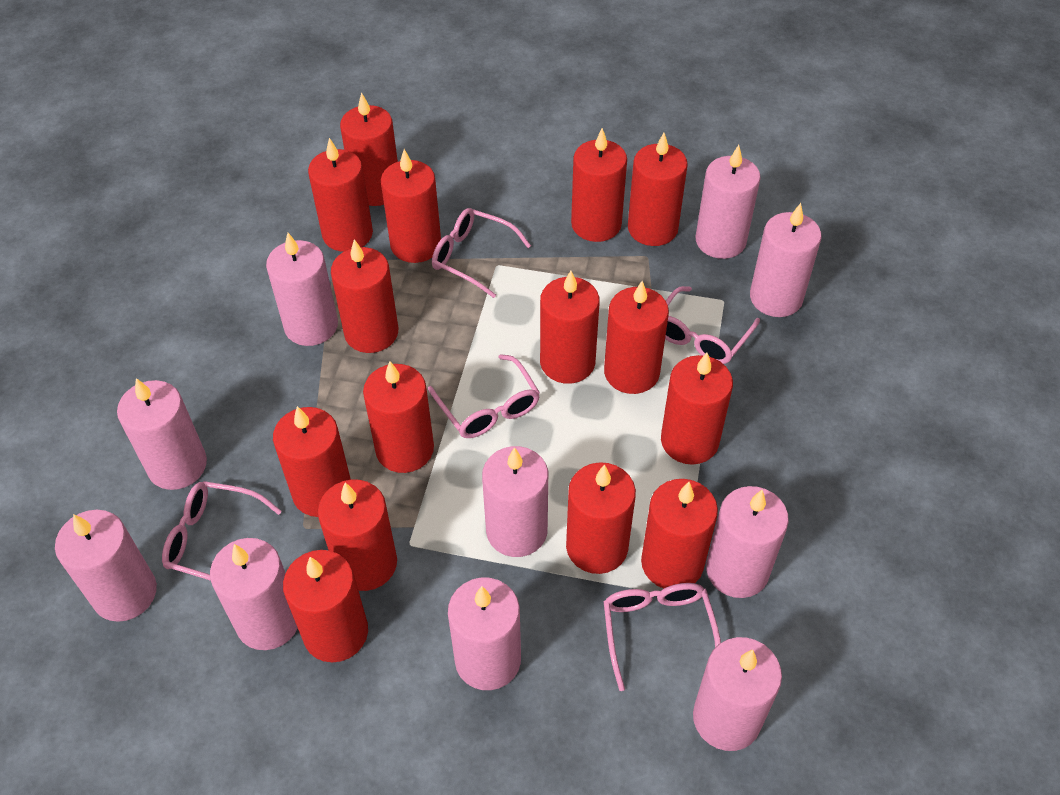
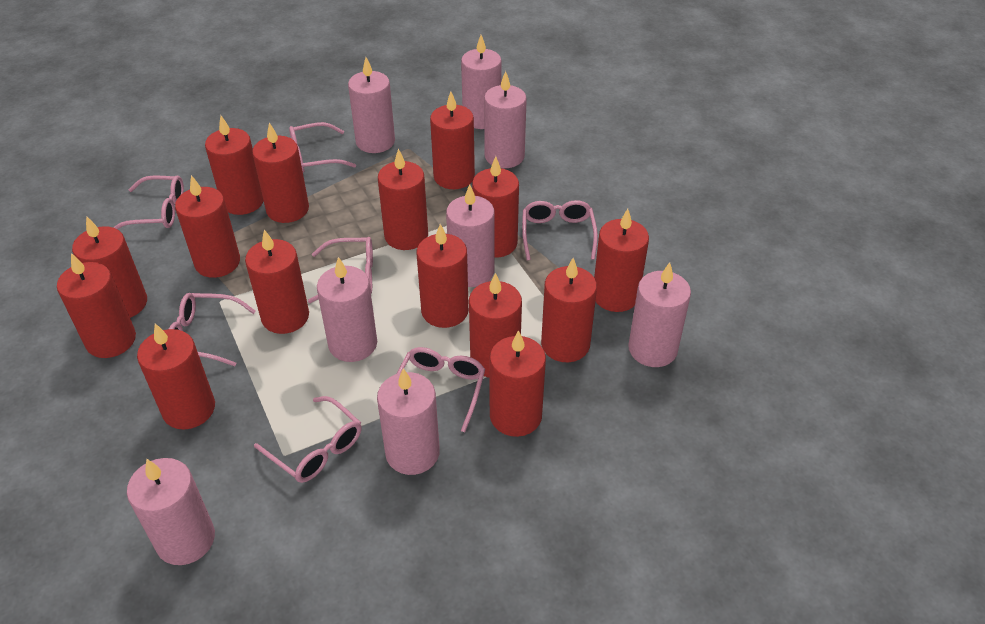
pink candle: 10 -> 8
pink glasses: 5 -> 7

